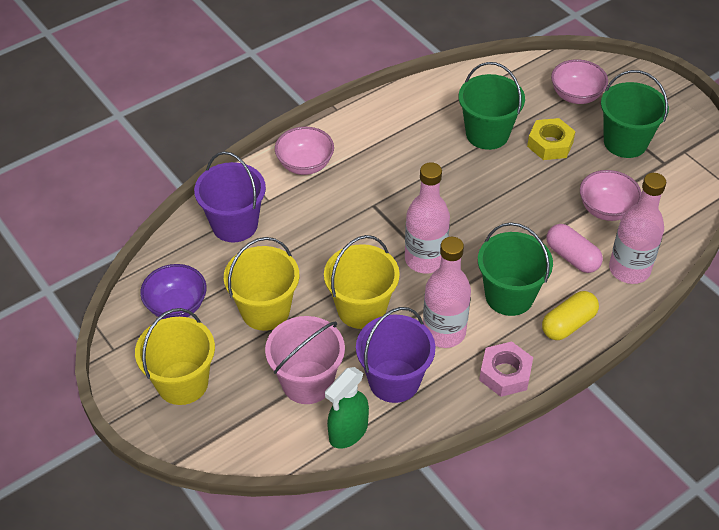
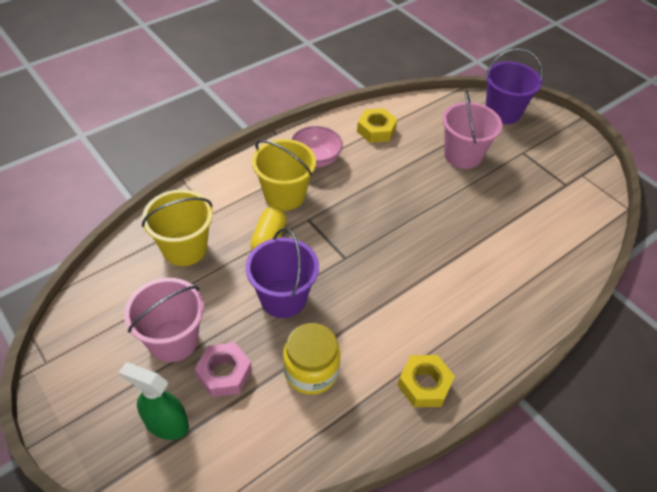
green bucket: 3 -> 0
pink bottle: 3 -> 0
pink bowl: 3 -> 1
pink bucket: 1 -> 2
pink capsule: 1 -> 0
purple bowl: 1 -> 0
yellow bucket: 3 -> 2
yellow jar: 0 -> 1
yellow nut: 1 -> 2

